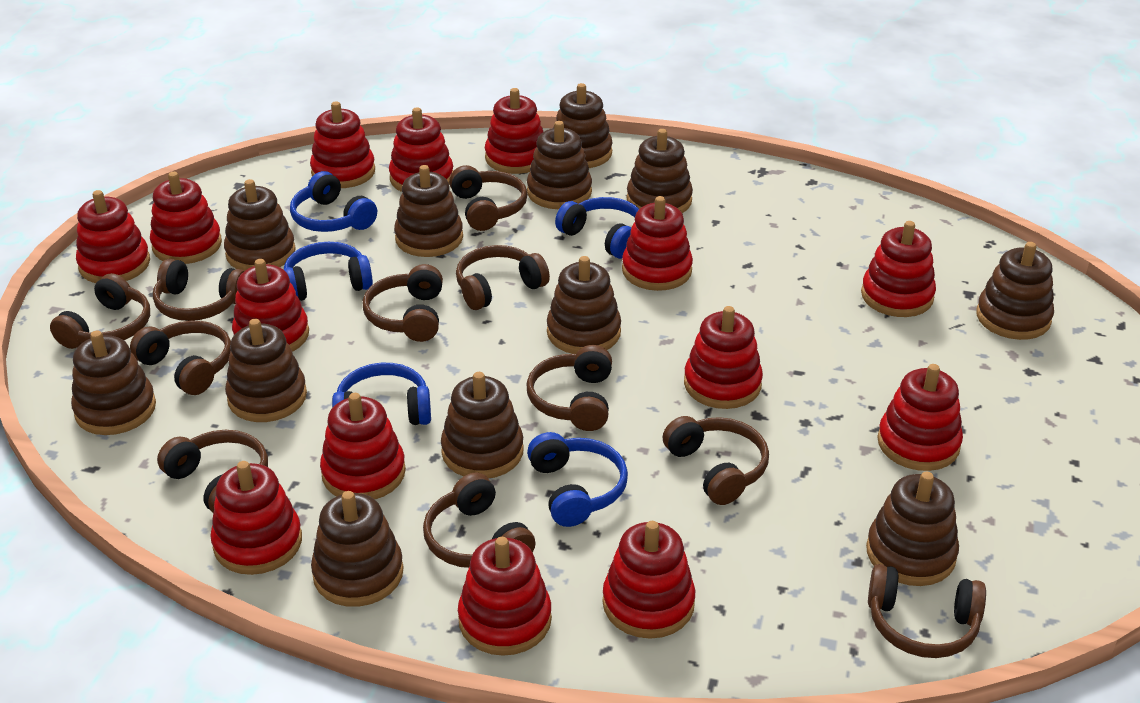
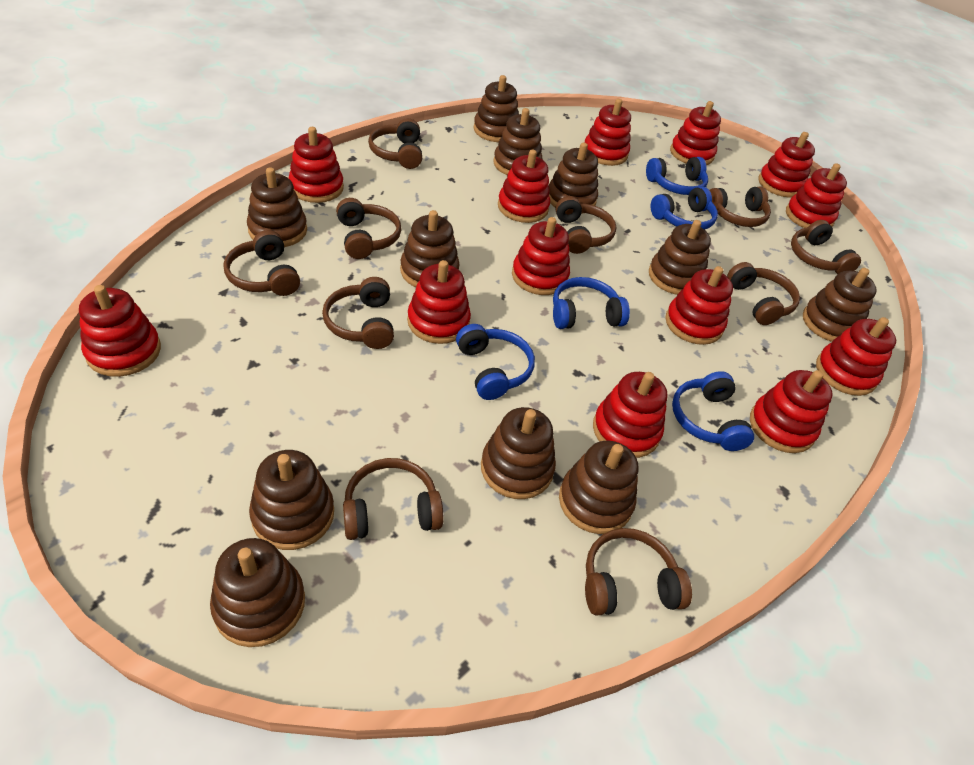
brown headphones: 11 -> 10
brown stacking toy: 12 -> 11
red stacking toy: 14 -> 13

